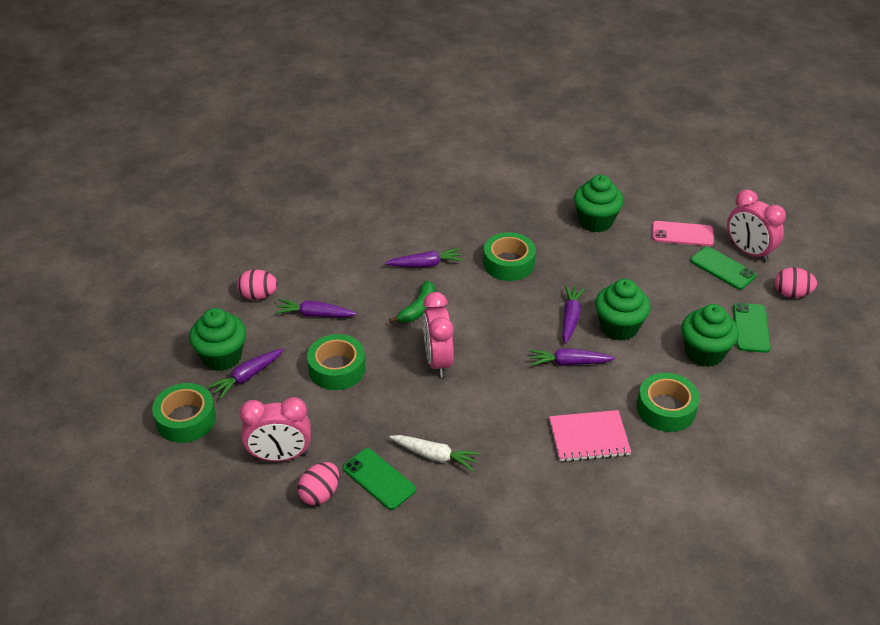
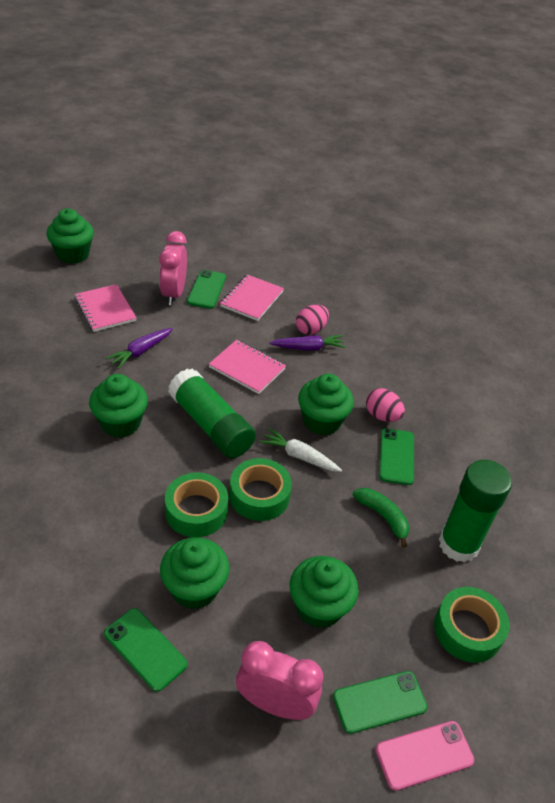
green cupcake: 4 -> 5
green glue stick: 0 -> 2
green phone: 3 -> 4
green tape: 4 -> 3
pink clock: 3 -> 2
pink egg: 3 -> 2
pink notebook: 1 -> 3
purple carrot: 5 -> 2

